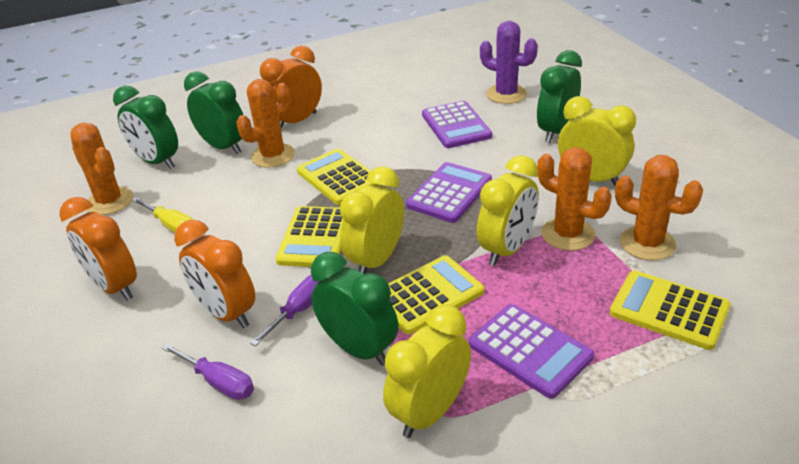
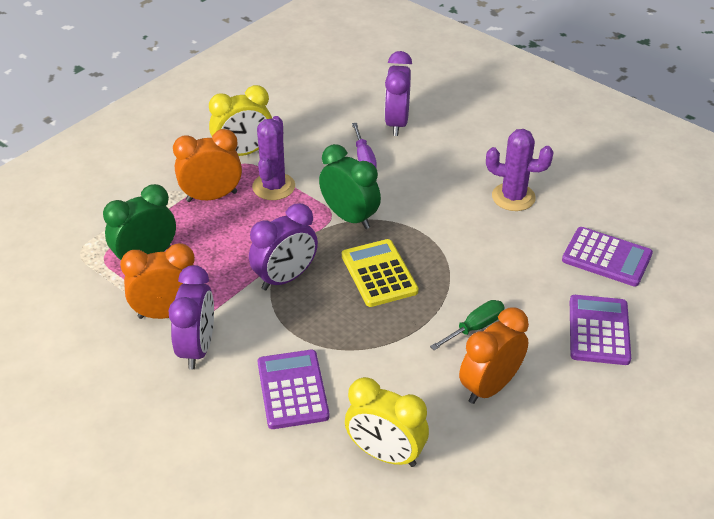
green clock: 4 -> 2
green screwdriver: 0 -> 1
orange cactus: 4 -> 0
purple cactus: 1 -> 2
purple clock: 0 -> 3
purple screwdriver: 2 -> 1
yellow calculator: 4 -> 1
yellow clock: 4 -> 2
yellow screwdriver: 1 -> 0

